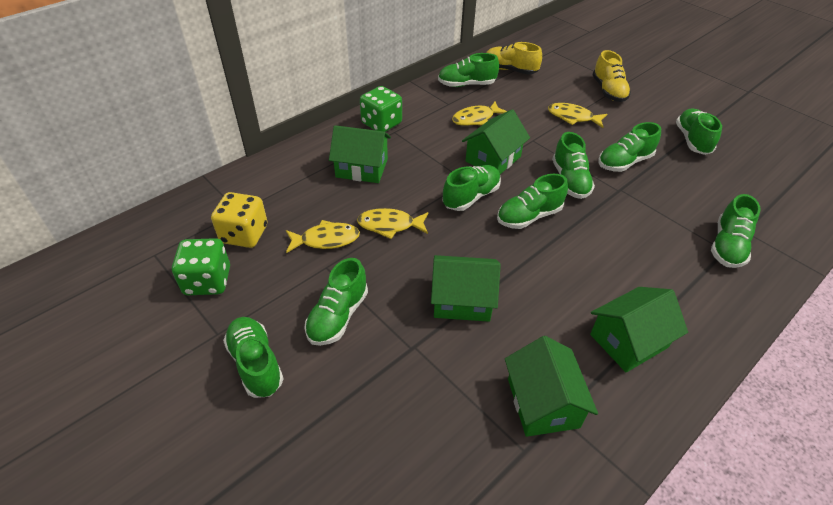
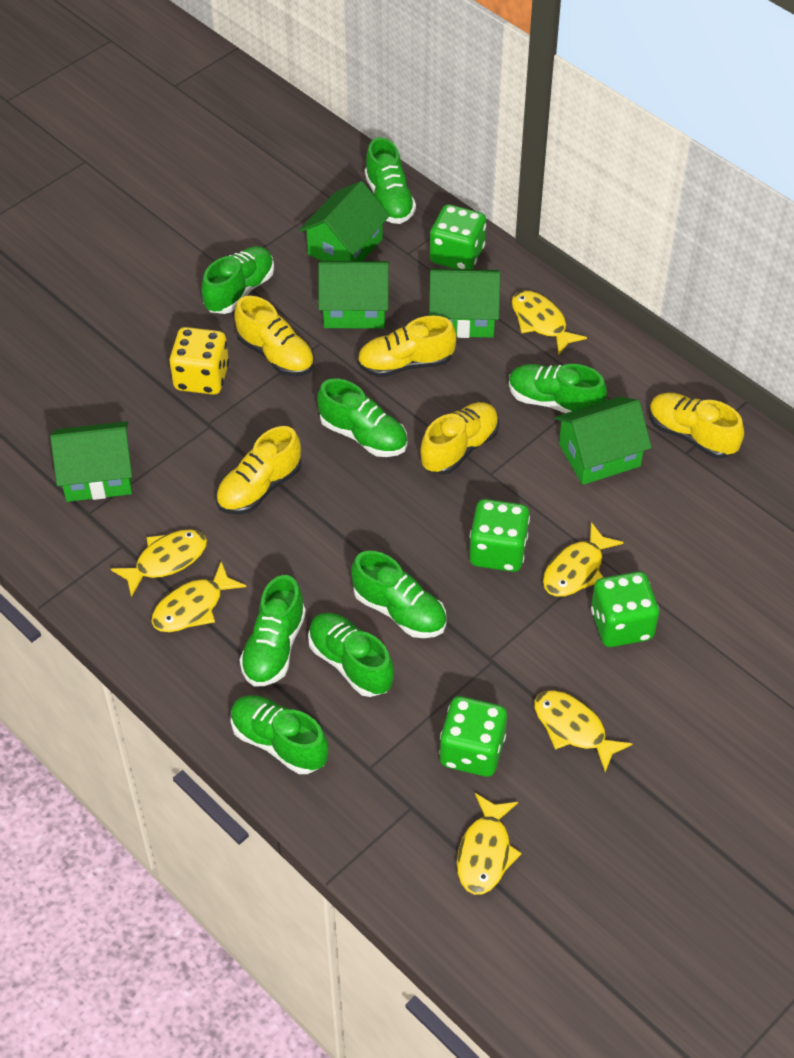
green dice: 2 -> 4
green shoe: 9 -> 8
yellow fish: 4 -> 6
yellow shoe: 2 -> 5

